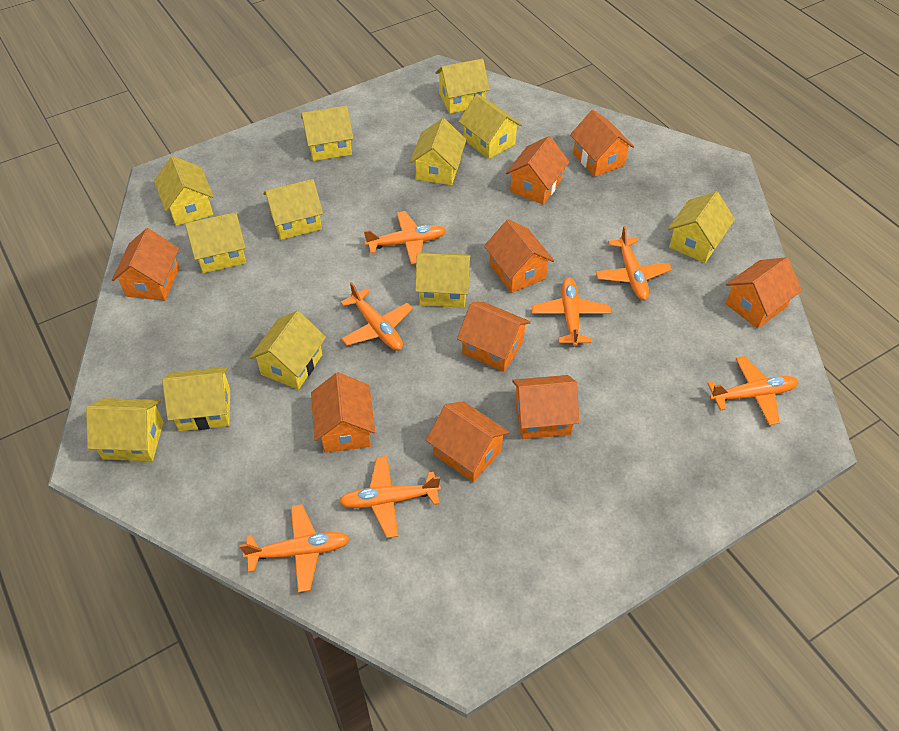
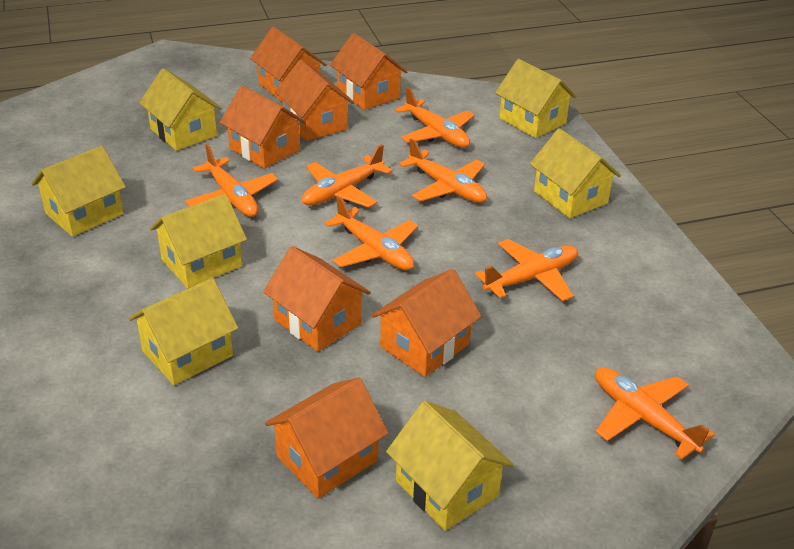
orange house: 9 -> 7
yellow house: 12 -> 7

